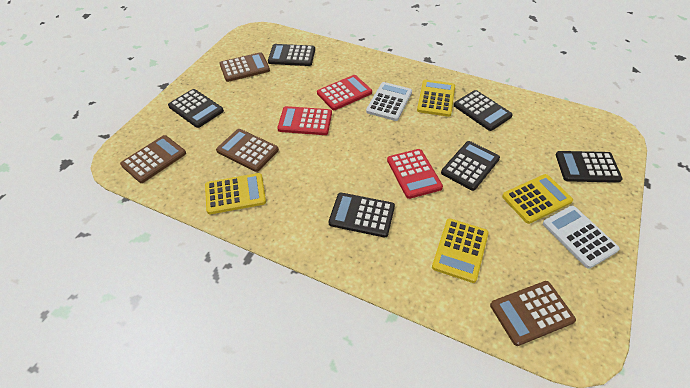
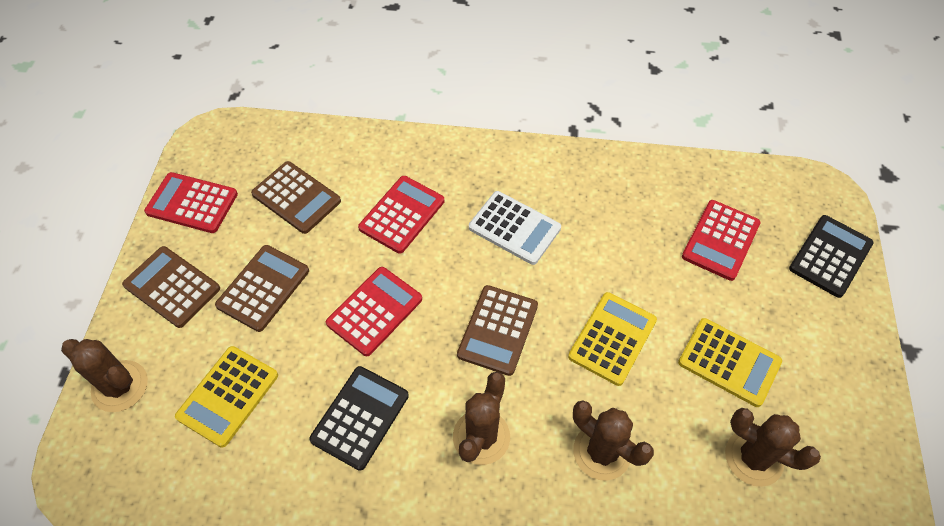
black calculator: 6 -> 2
brown cactus: 0 -> 4
red calculator: 3 -> 4
white calculator: 2 -> 1
yellow calculator: 4 -> 3

